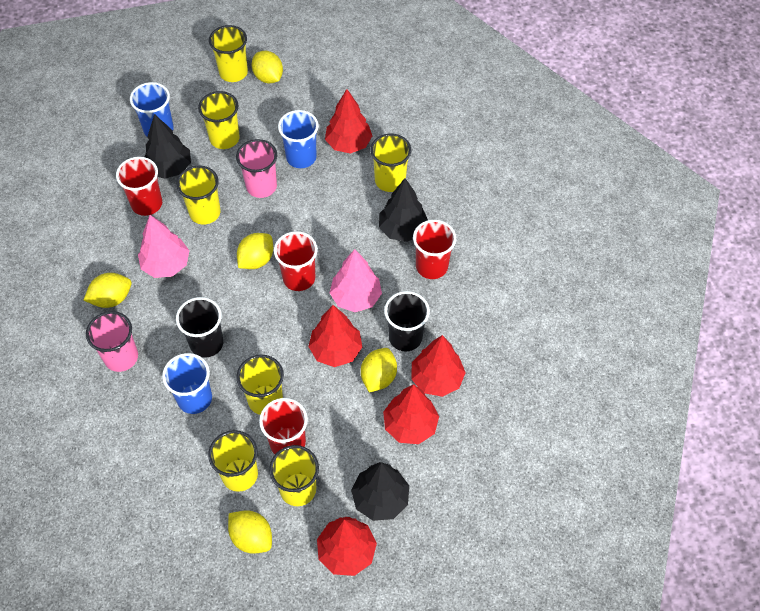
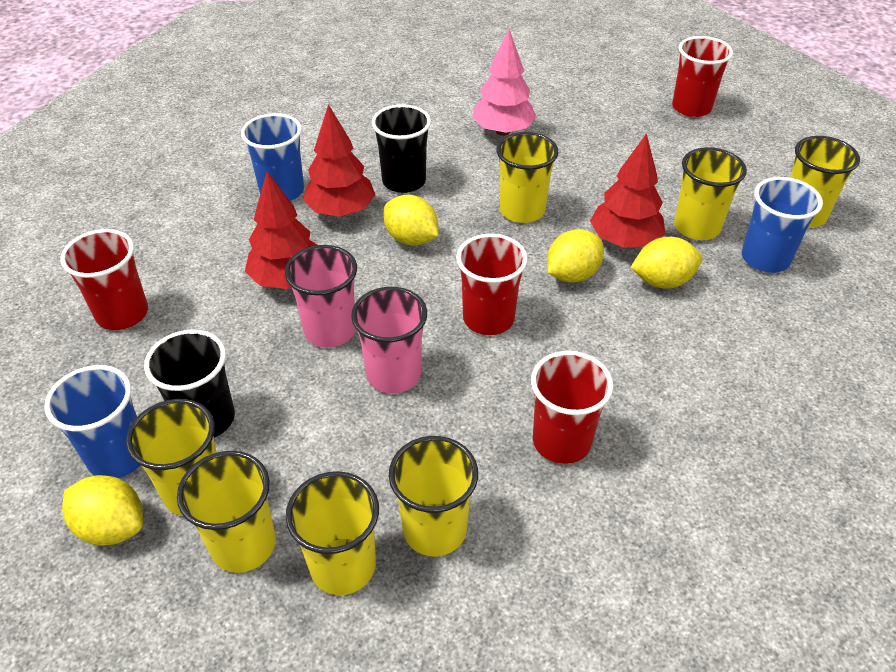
black tree: 3 -> 0
pink tree: 2 -> 1
red tree: 5 -> 3
yellow lemon: 5 -> 4

